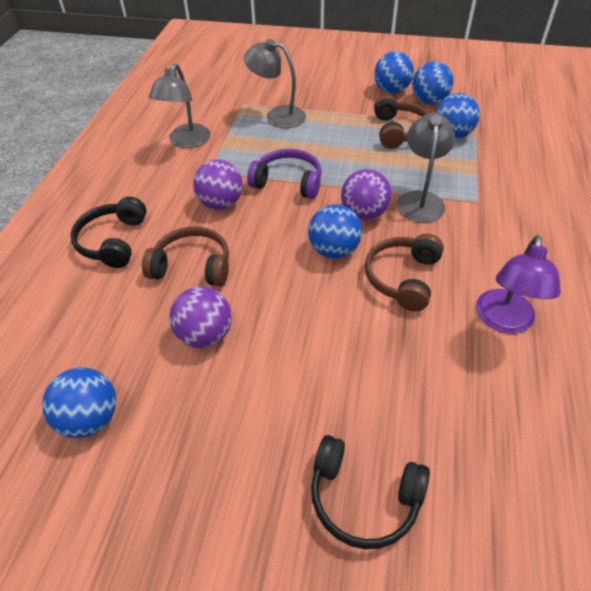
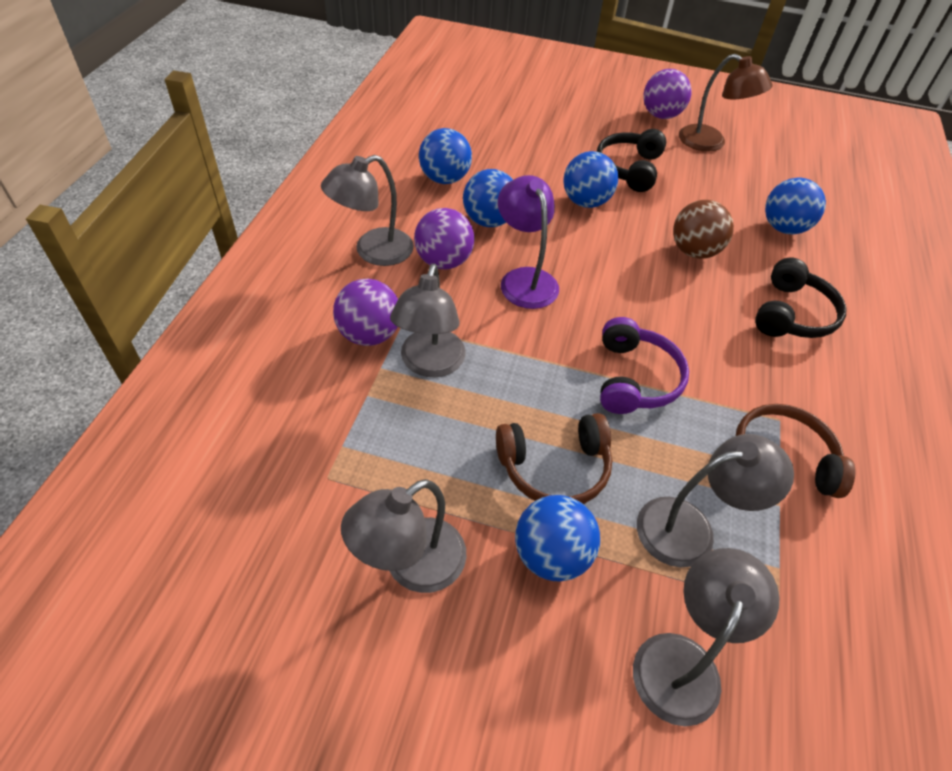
brown ball: 0 -> 1
brown headphones: 3 -> 2
brown lamp: 0 -> 1
grey lamp: 3 -> 5

